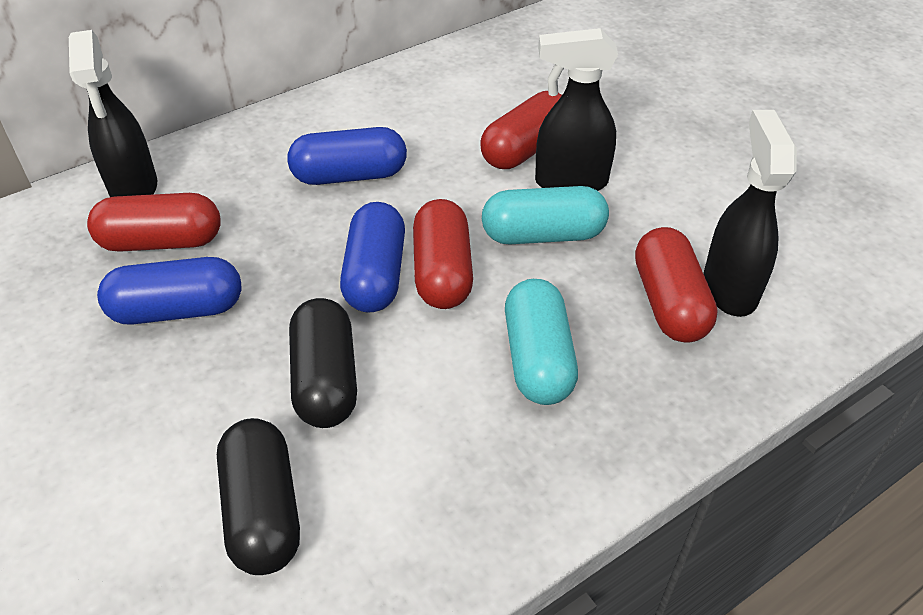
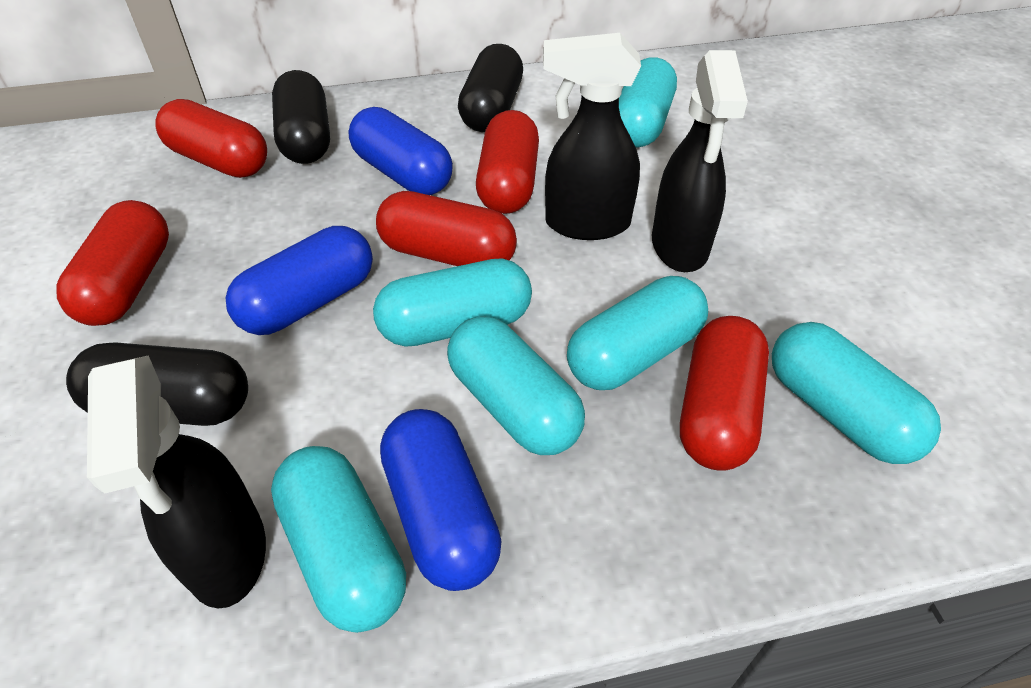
black capsule: 2 -> 3
red capsule: 4 -> 5
turquoise capsule: 2 -> 6

